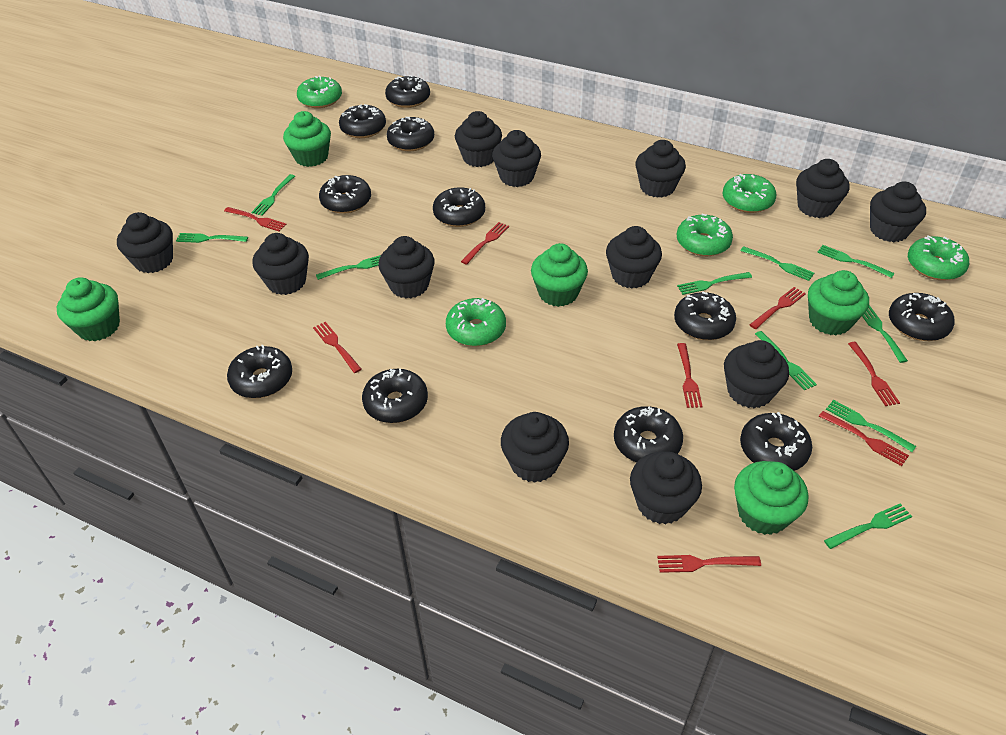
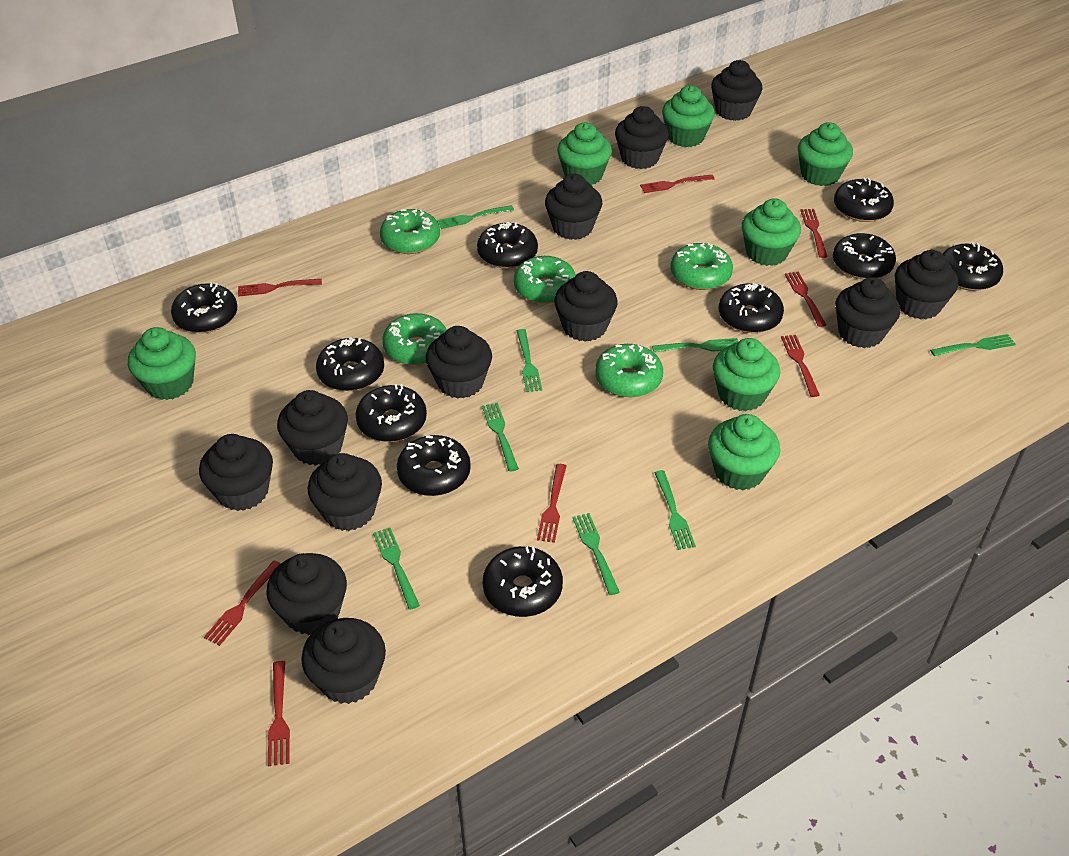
black donut: 11 -> 10
green cupcake: 5 -> 7
green fork: 10 -> 8

